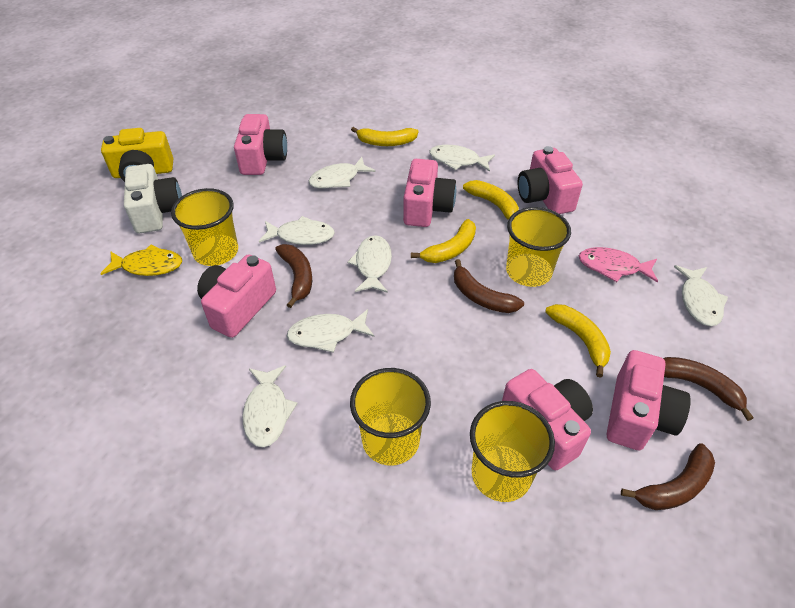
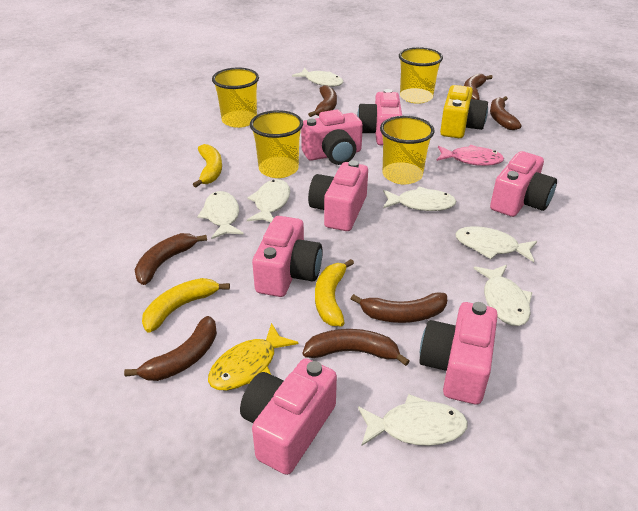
brown banana: 4 -> 7
pink camera: 6 -> 7
white camera: 1 -> 0
yellow banana: 4 -> 3

